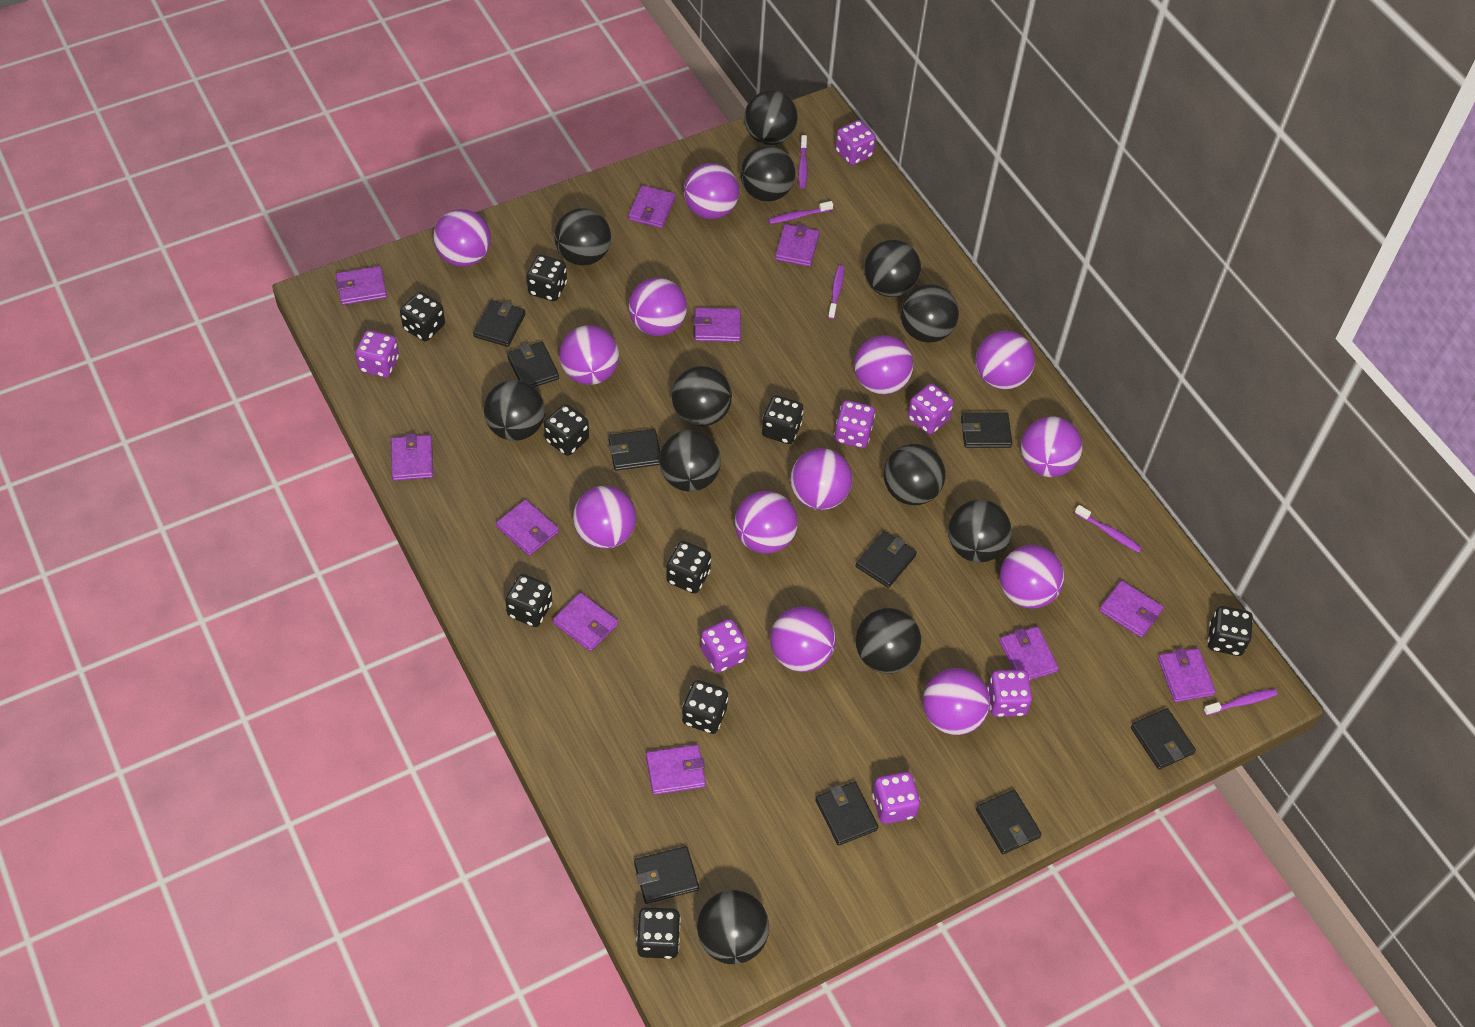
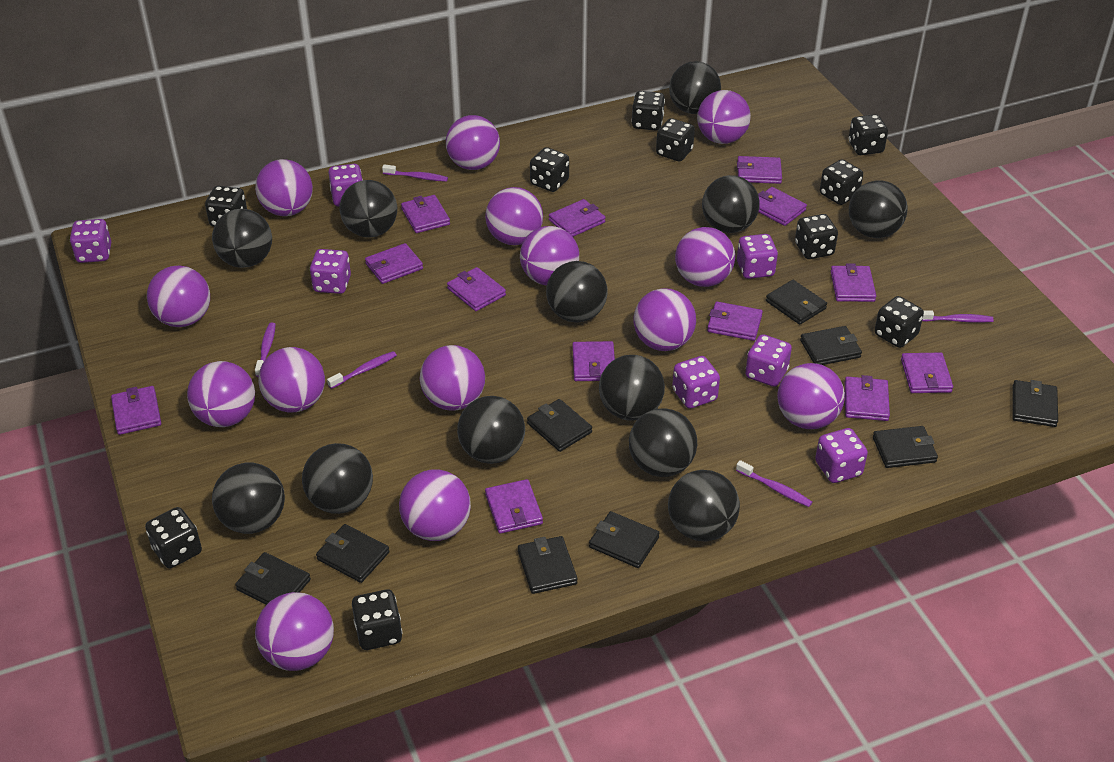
black dice: 9 -> 10
purple ball: 13 -> 14
purple wallet: 11 -> 13

